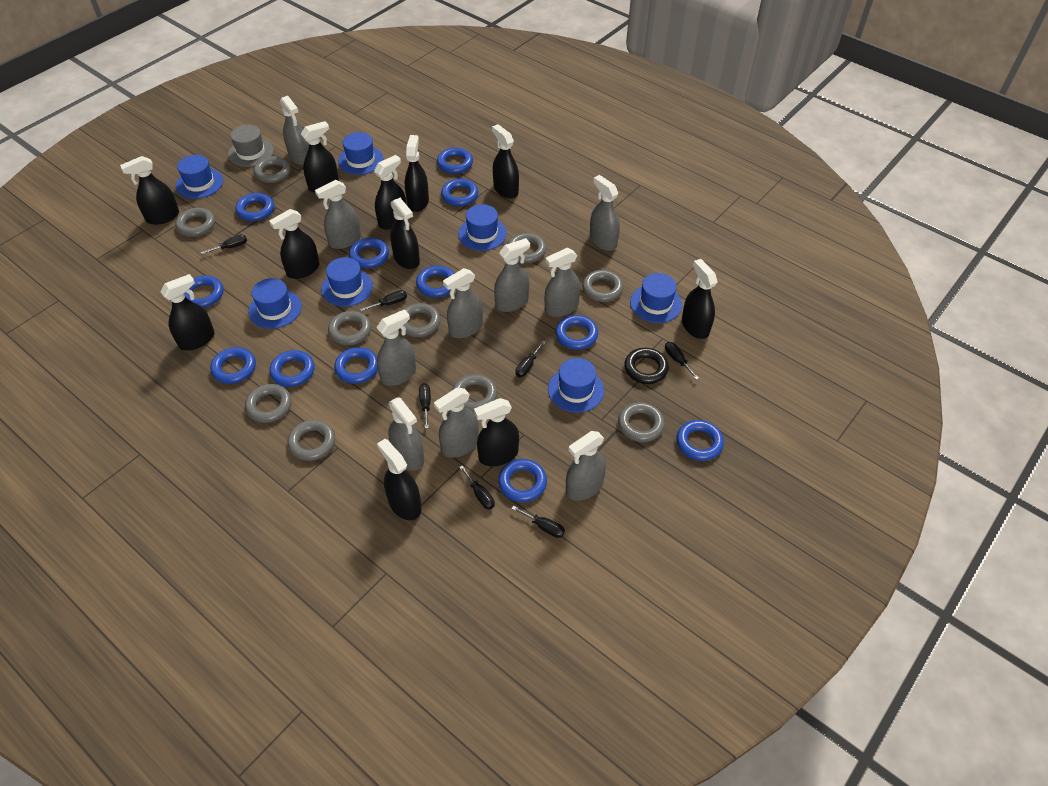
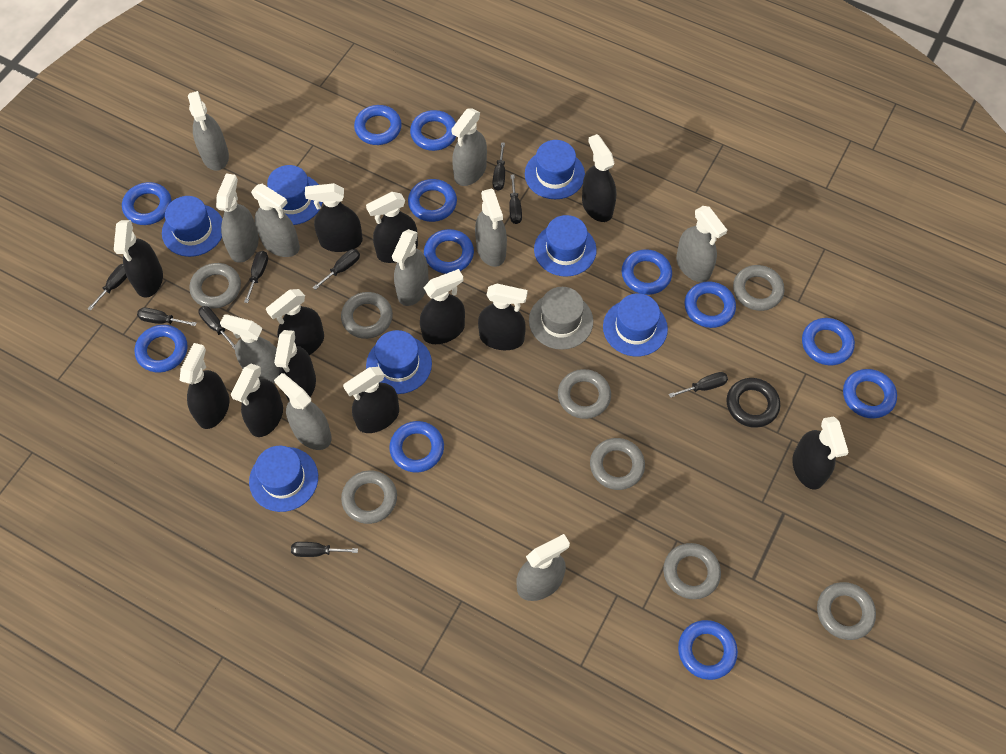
black screwdriver: 7 -> 9
black spray bottle: 11 -> 12
grey ring: 10 -> 8

